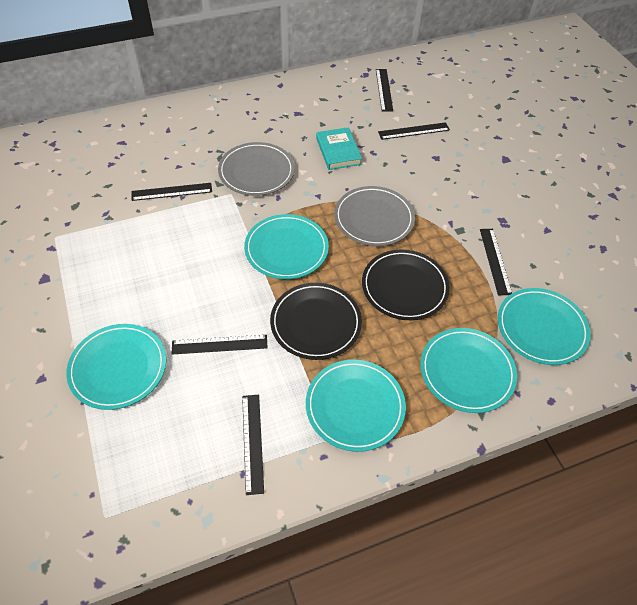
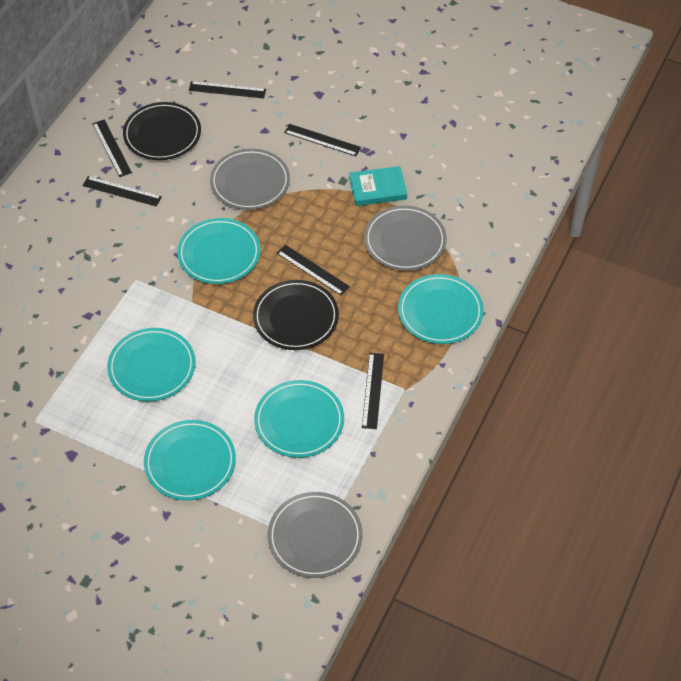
grey plate: 2 -> 3

